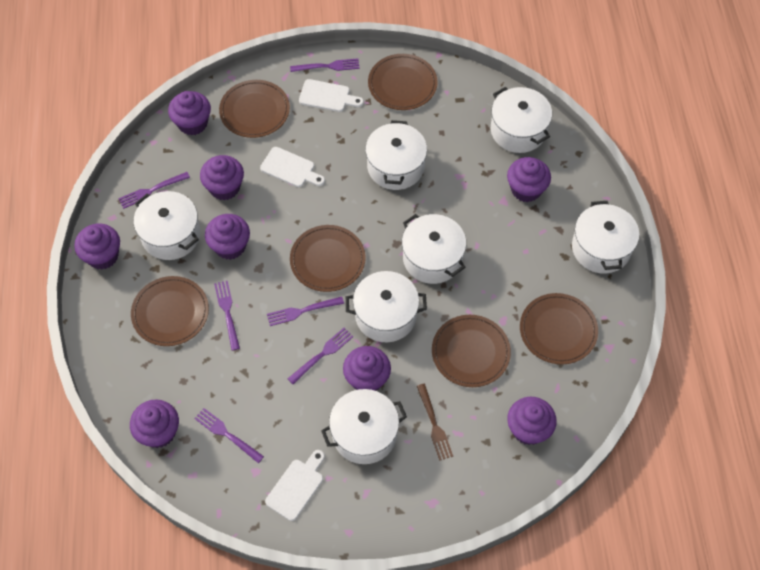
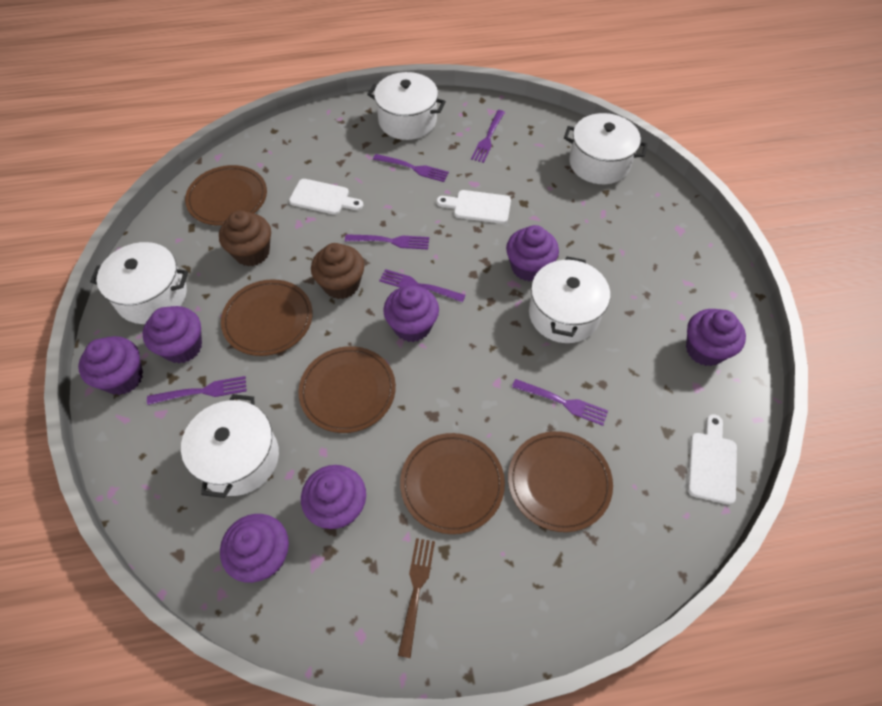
brown cupcake: 0 -> 2
brown plate: 6 -> 5
purple cupcake: 8 -> 7
white pot: 7 -> 5

